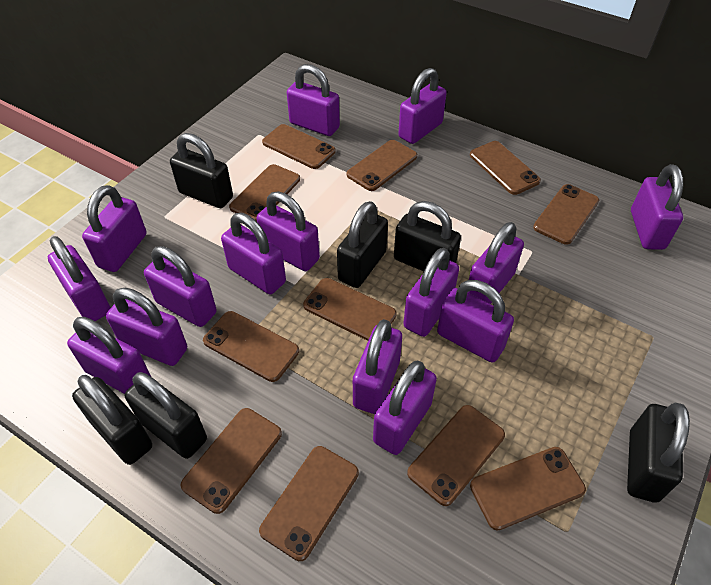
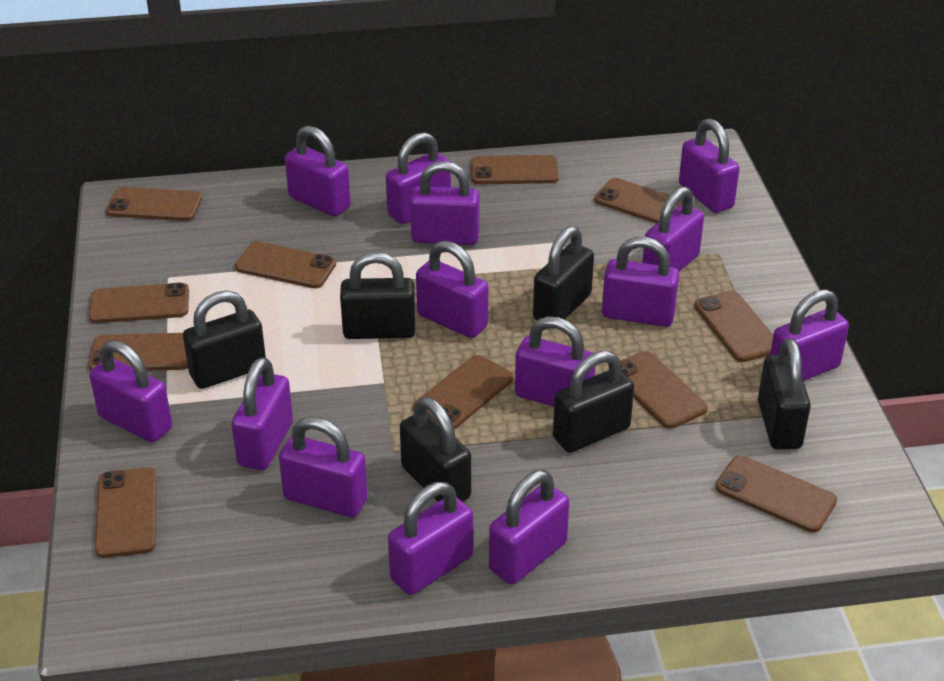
purple padlock: 15 -> 14

